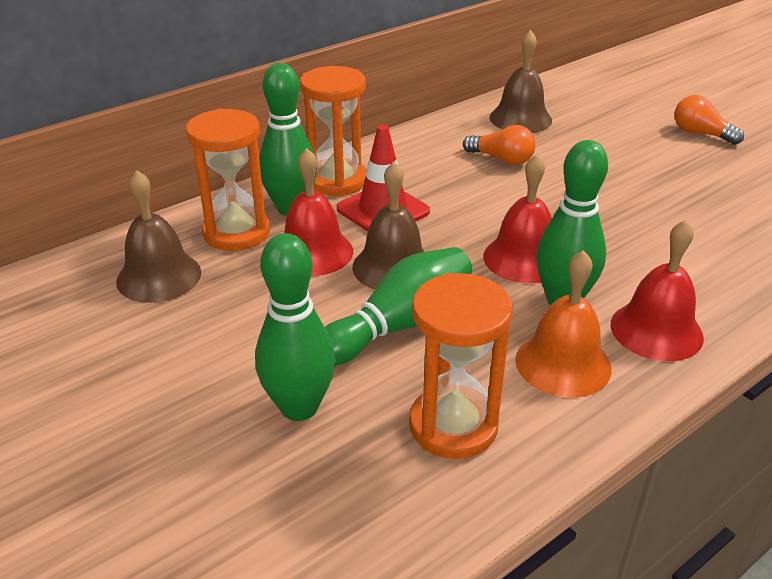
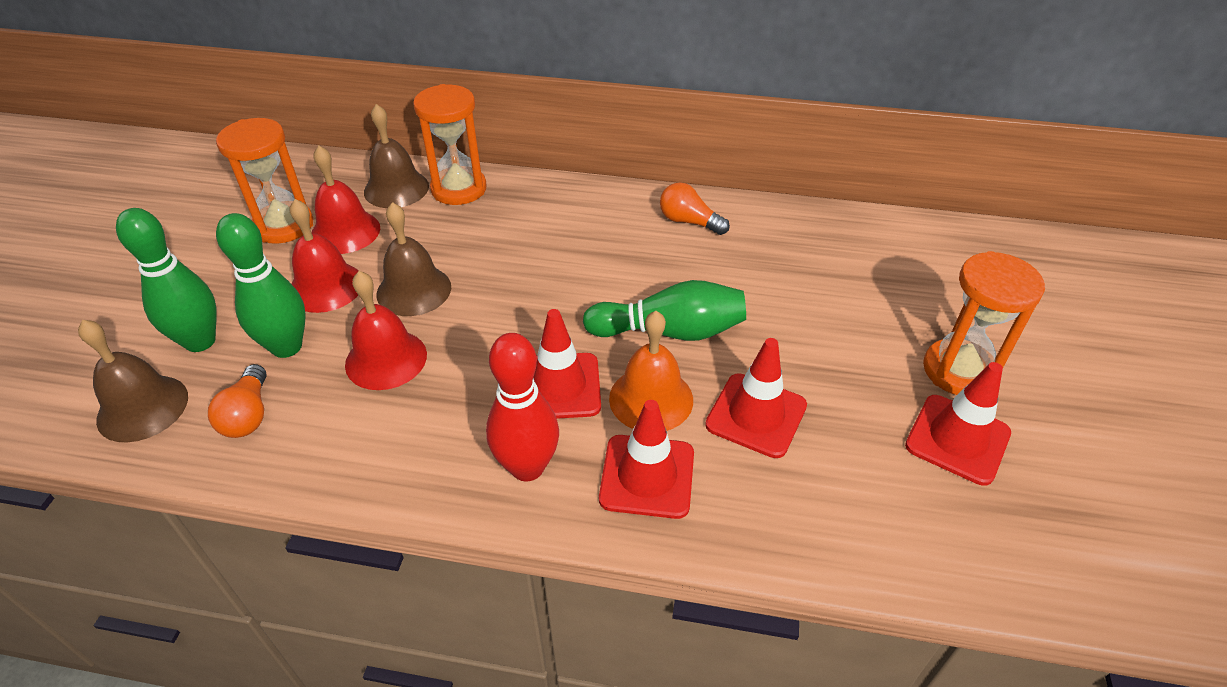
green bowling pin: 4 -> 3
red bowling pin: 0 -> 1
red traffic cone: 1 -> 4

